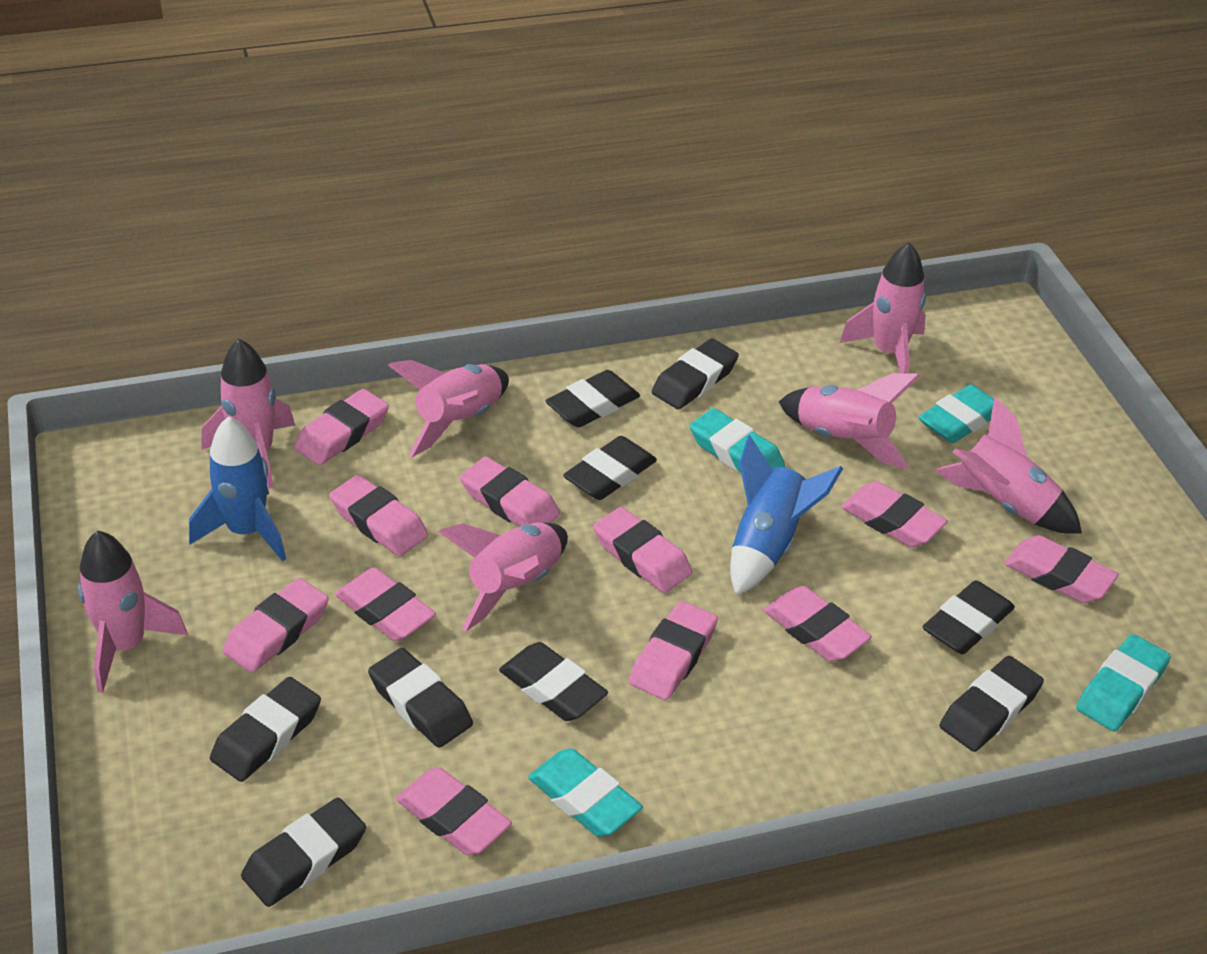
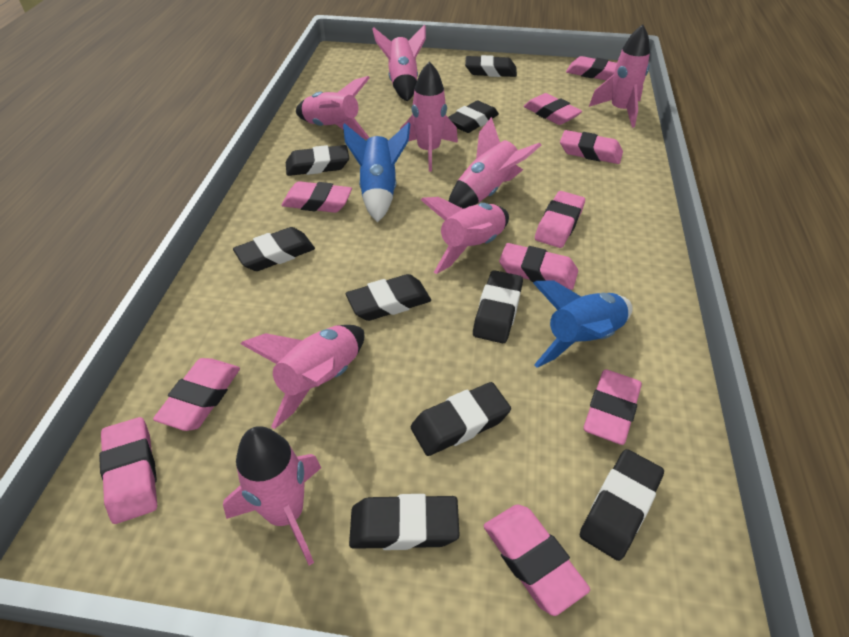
pink eraser: 11 -> 10
pink rocket: 7 -> 8
turquoise eraser: 4 -> 0

